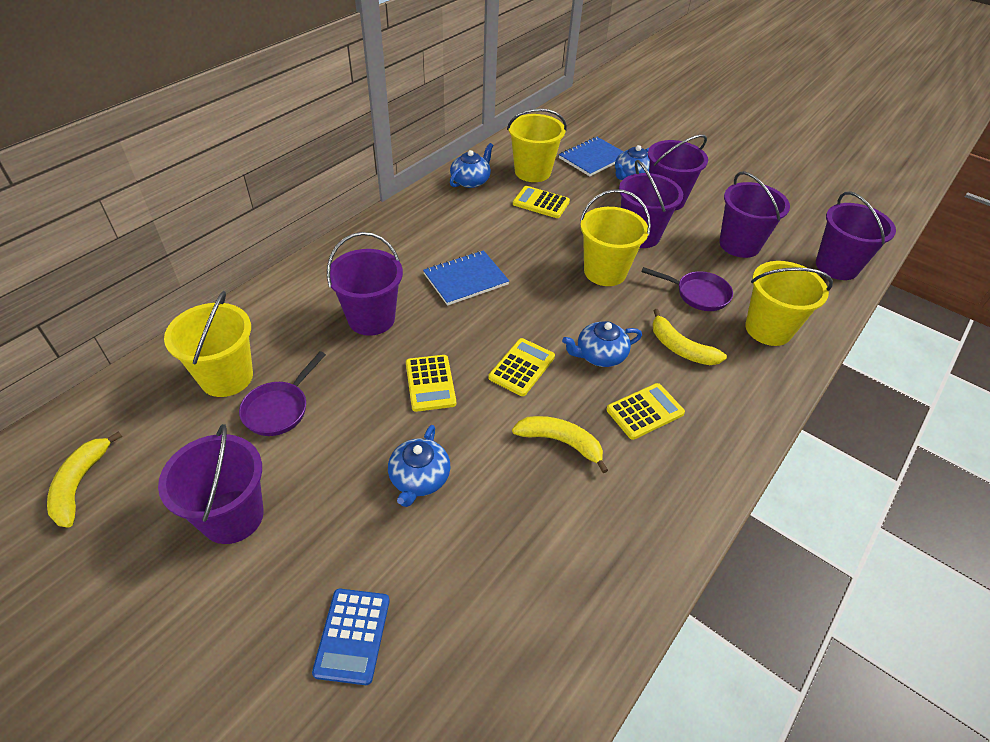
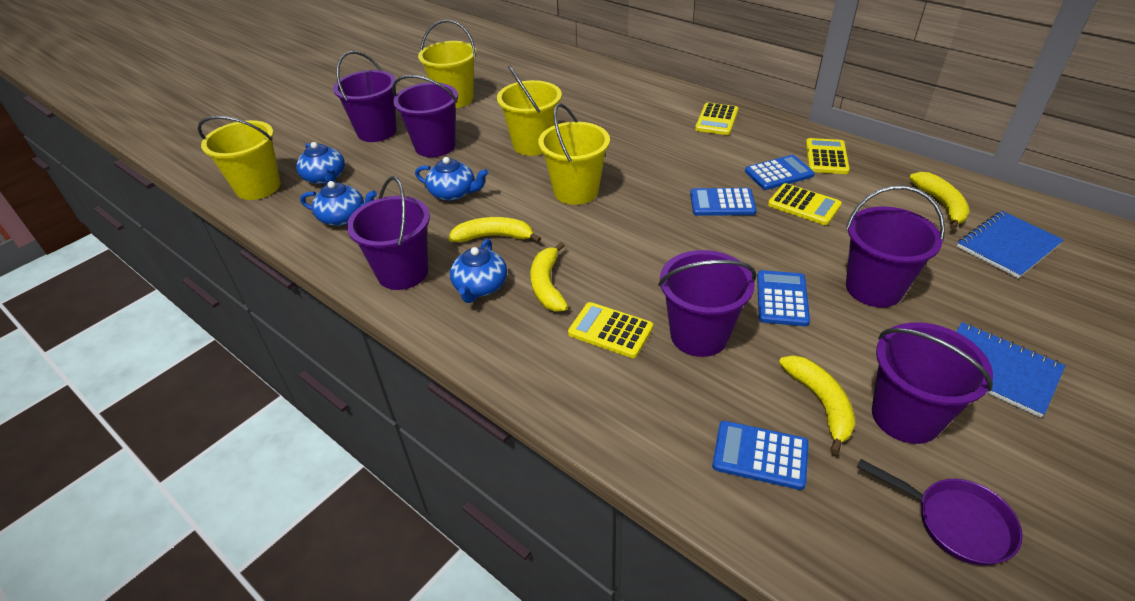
blue calculator: 1 -> 4
purple pan: 2 -> 1
yellow banana: 3 -> 4

